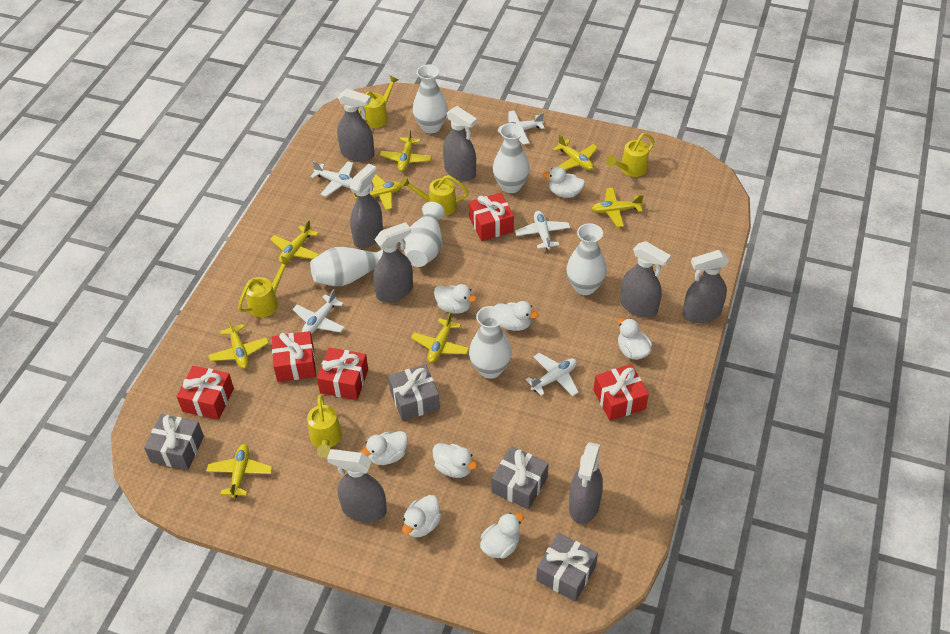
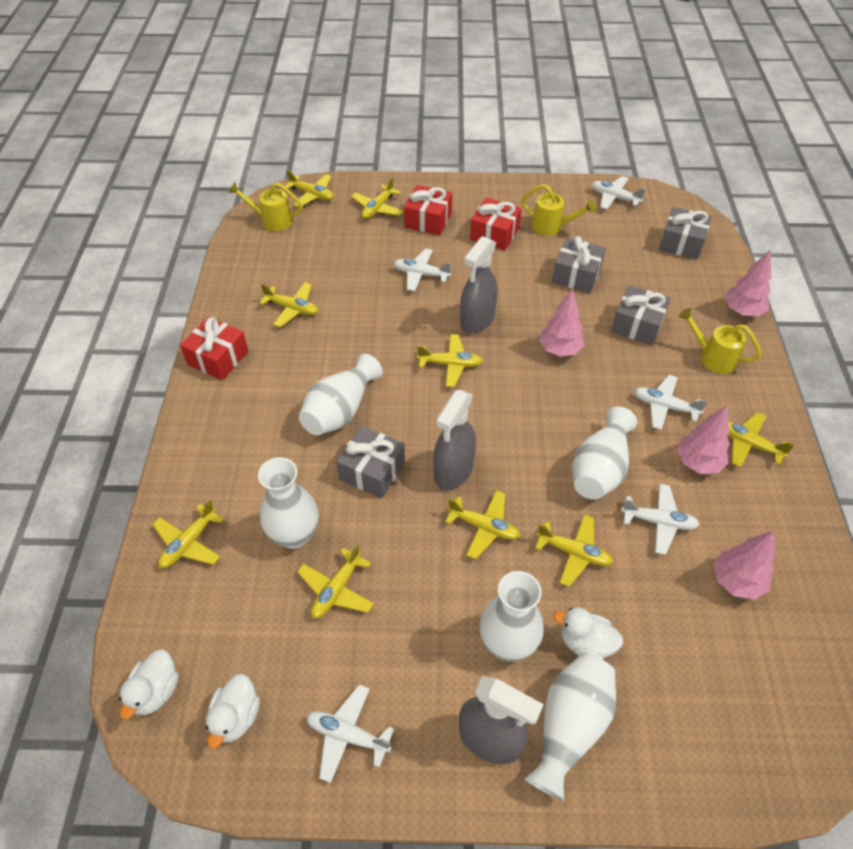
grey spray bottle: 8 -> 3
pink tree: 0 -> 4
red gift: 5 -> 3
white duck: 8 -> 3
white vase: 6 -> 5
yellow plane: 8 -> 9
yellow watering can: 5 -> 3

